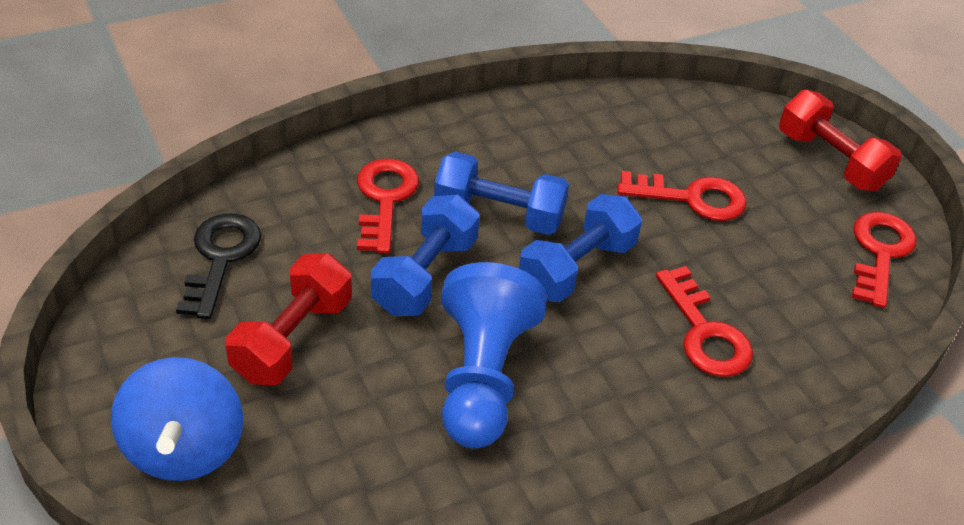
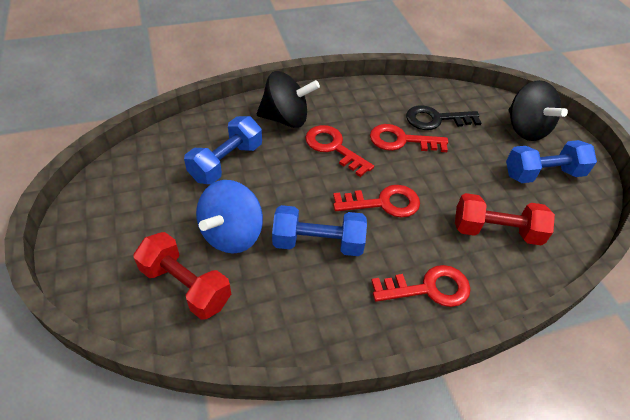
black spinning top: 0 -> 2
blue pawn: 1 -> 0

